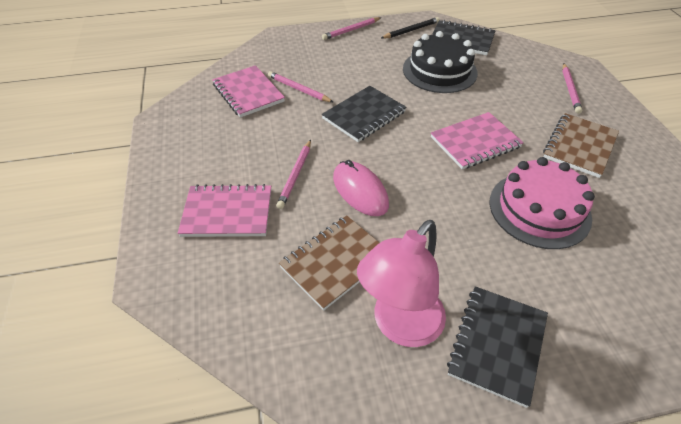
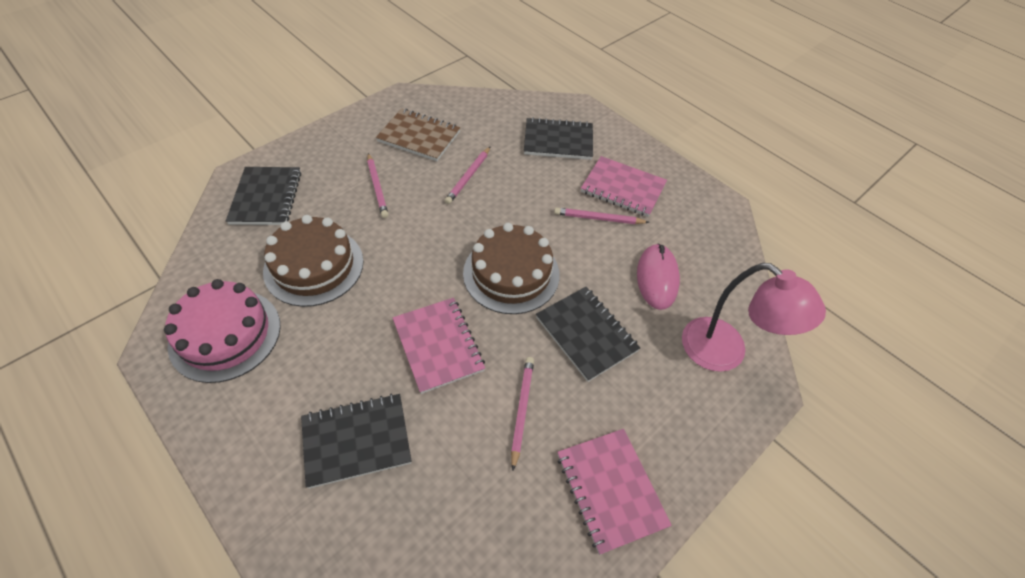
black cake: 1 -> 0
black notebook: 3 -> 4
black pencil: 1 -> 0
brown cake: 0 -> 2
brown notebook: 2 -> 1

